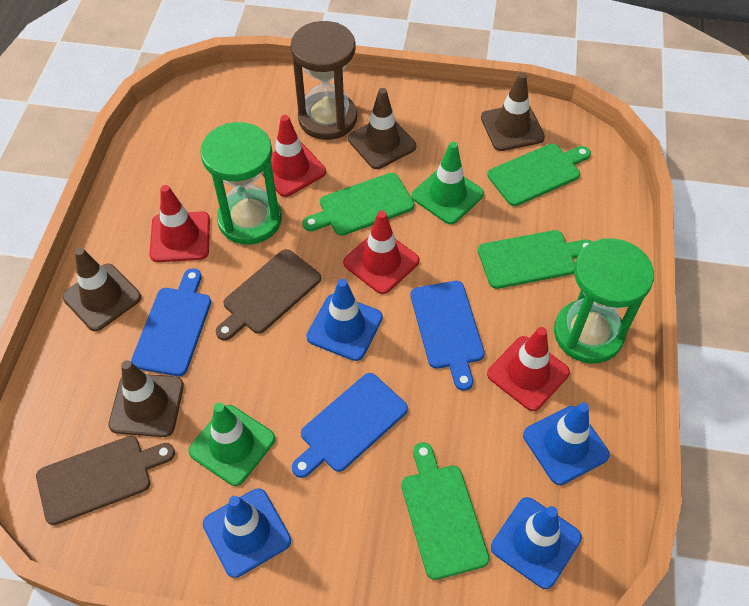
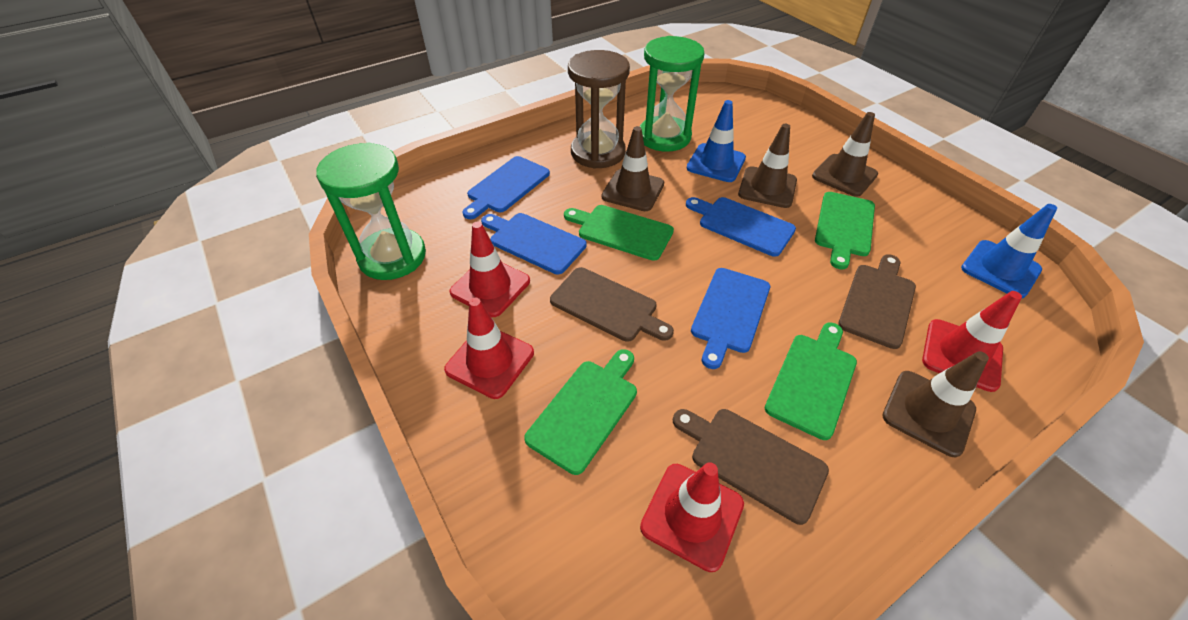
blue cutting board: 3 -> 4
blue traffic cone: 4 -> 2
brown cutting board: 2 -> 3
green traffic cone: 2 -> 0

